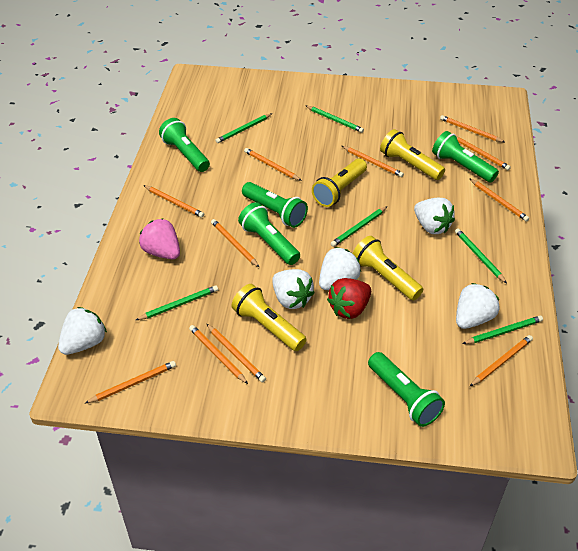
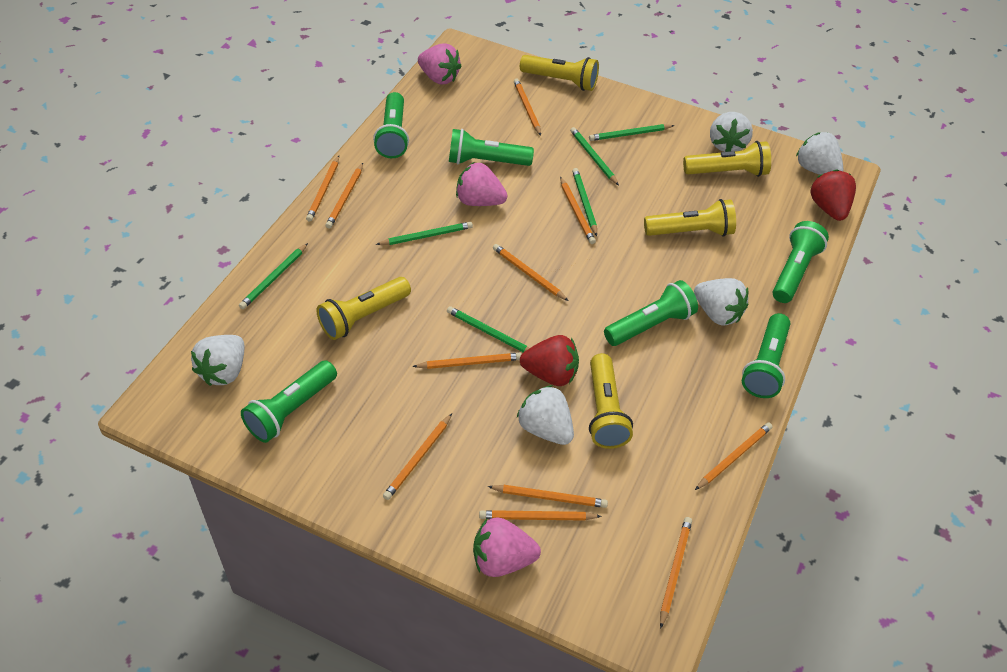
green flashlight: 5 -> 6
pink strawberry: 1 -> 3
red strawberry: 1 -> 2
yellow flashlight: 4 -> 5

